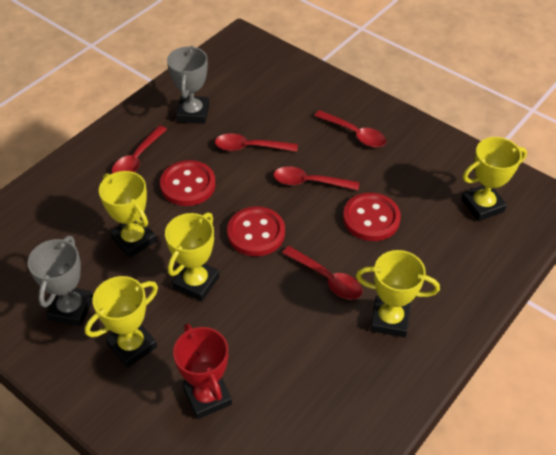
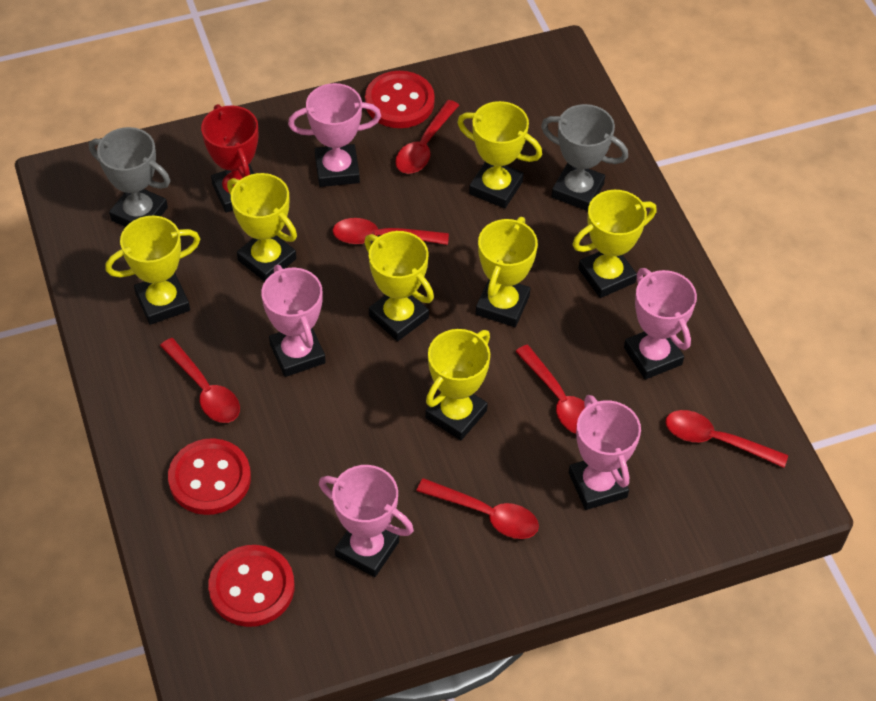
pink trophy: 0 -> 5
red spoon: 5 -> 6
yellow trophy: 5 -> 7

